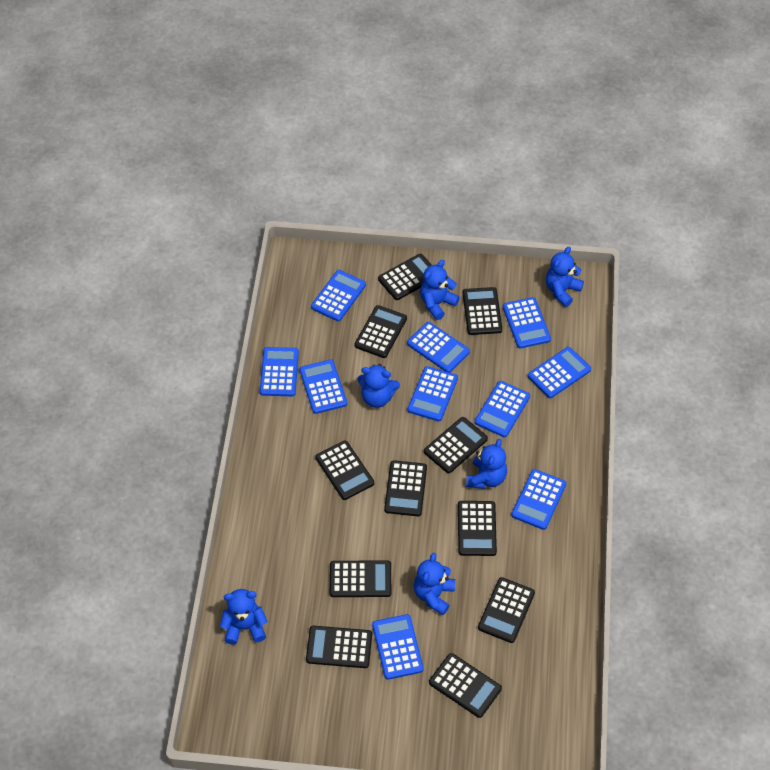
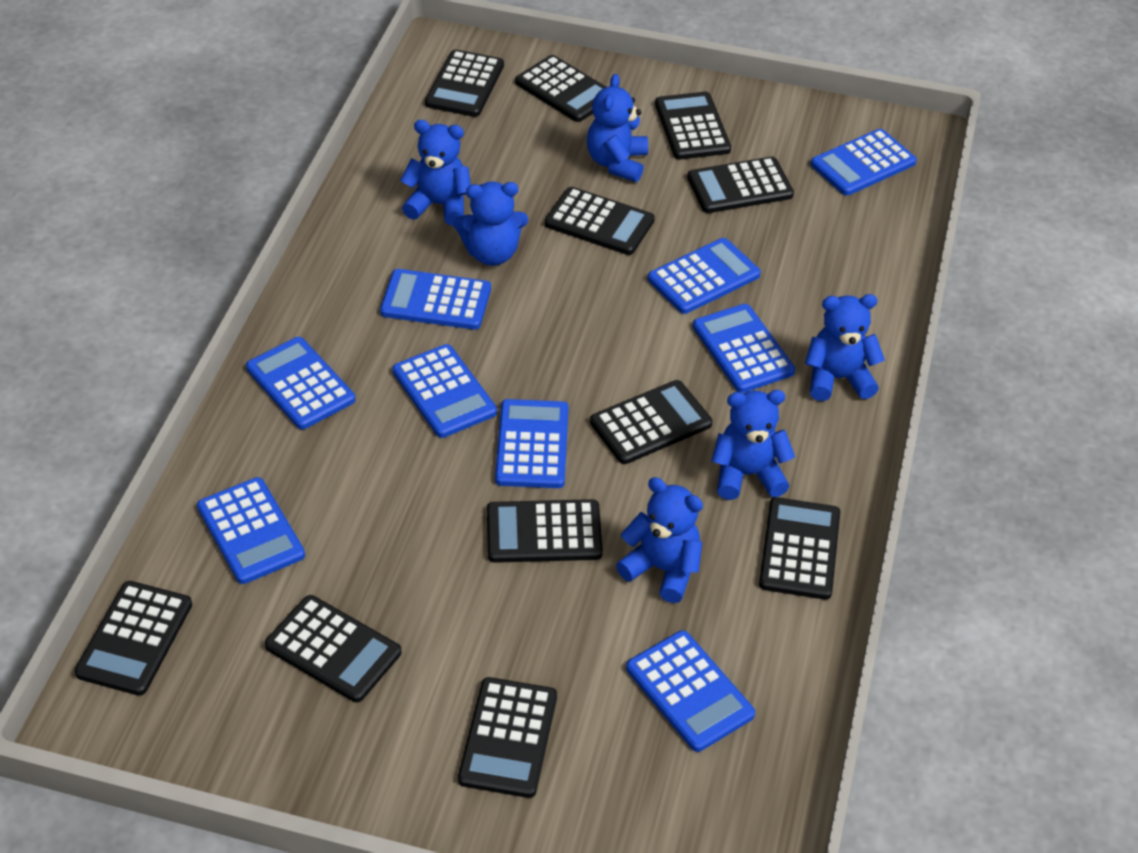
blue calculator: 10 -> 9

